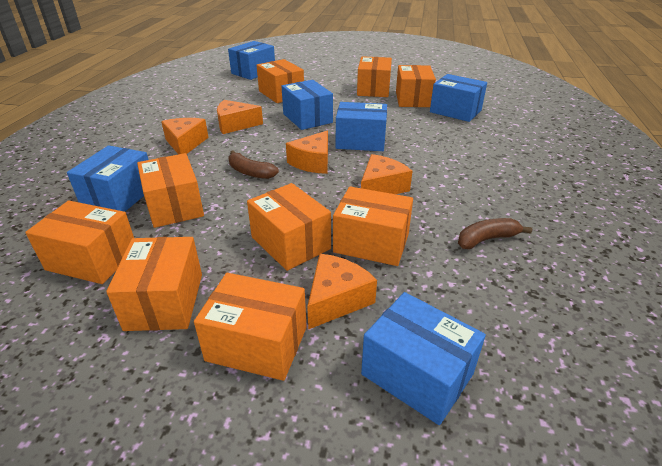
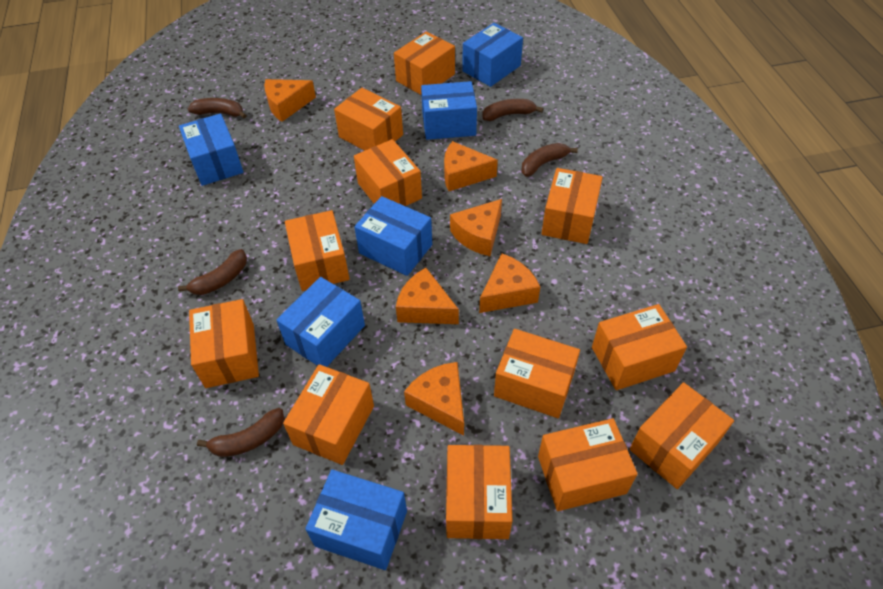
brown banana: 2 -> 5
orange box: 9 -> 12
orange cheese: 5 -> 6

